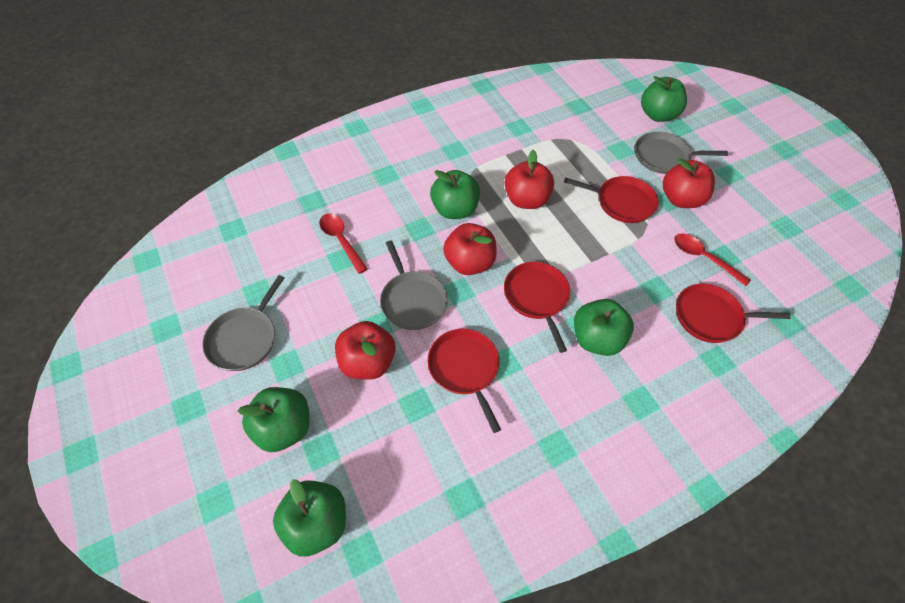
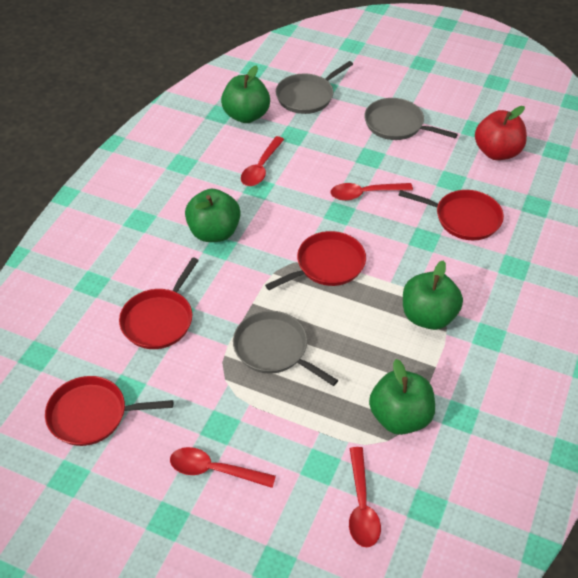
green apple: 5 -> 4
red apple: 4 -> 1
red spoon: 2 -> 4

